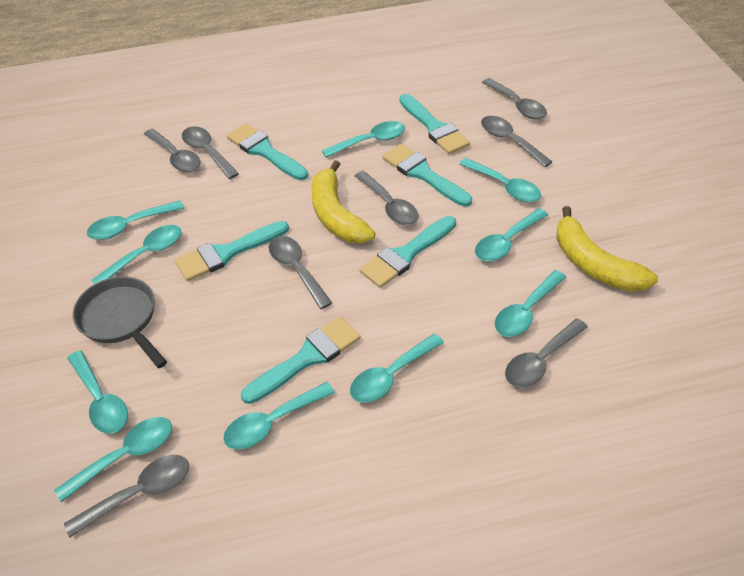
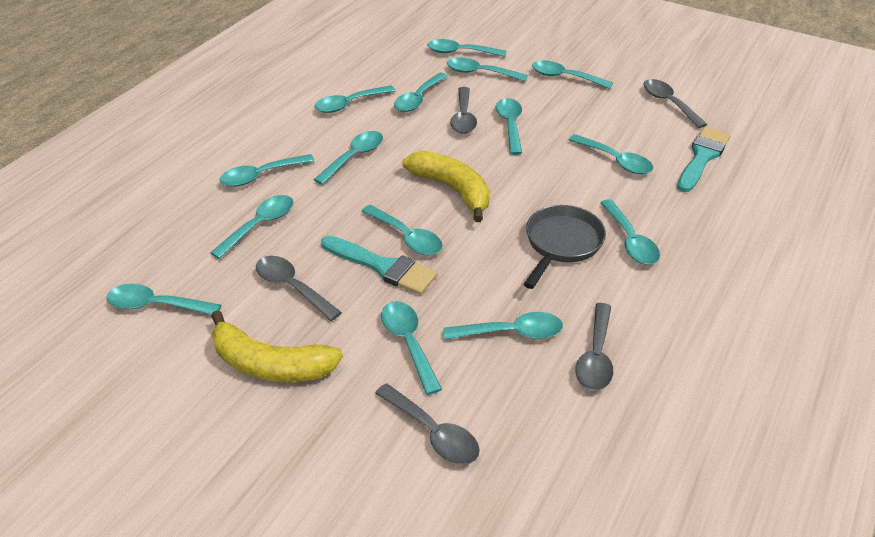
grey spoon: 8 -> 5
turquoise brush: 6 -> 2
turquoise spoon: 10 -> 15

